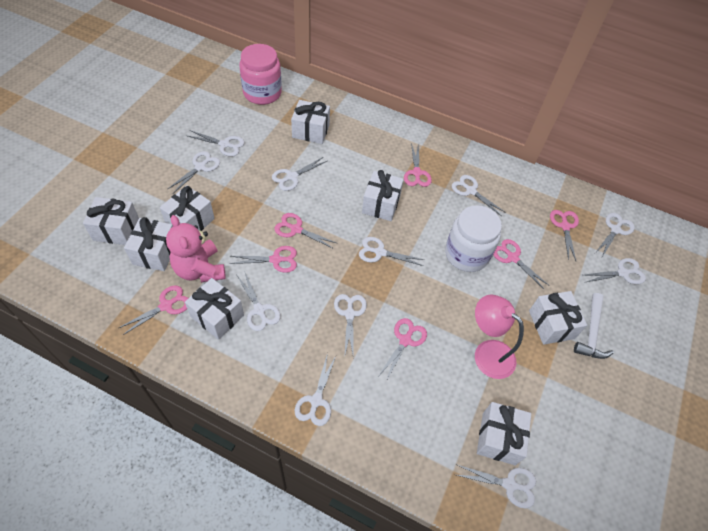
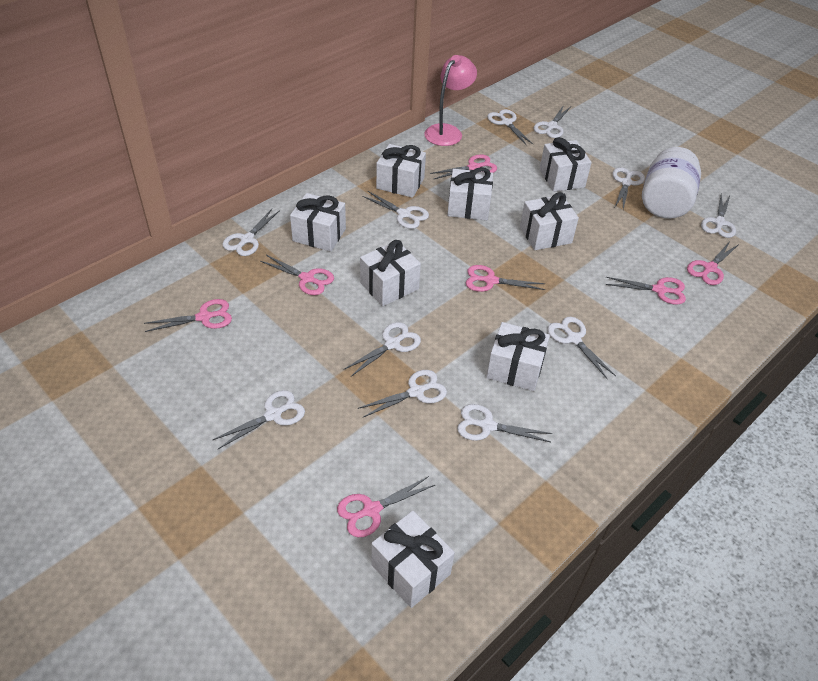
pink jar: 1 -> 0
pink teddy bear: 1 -> 0
white hammer: 1 -> 0

